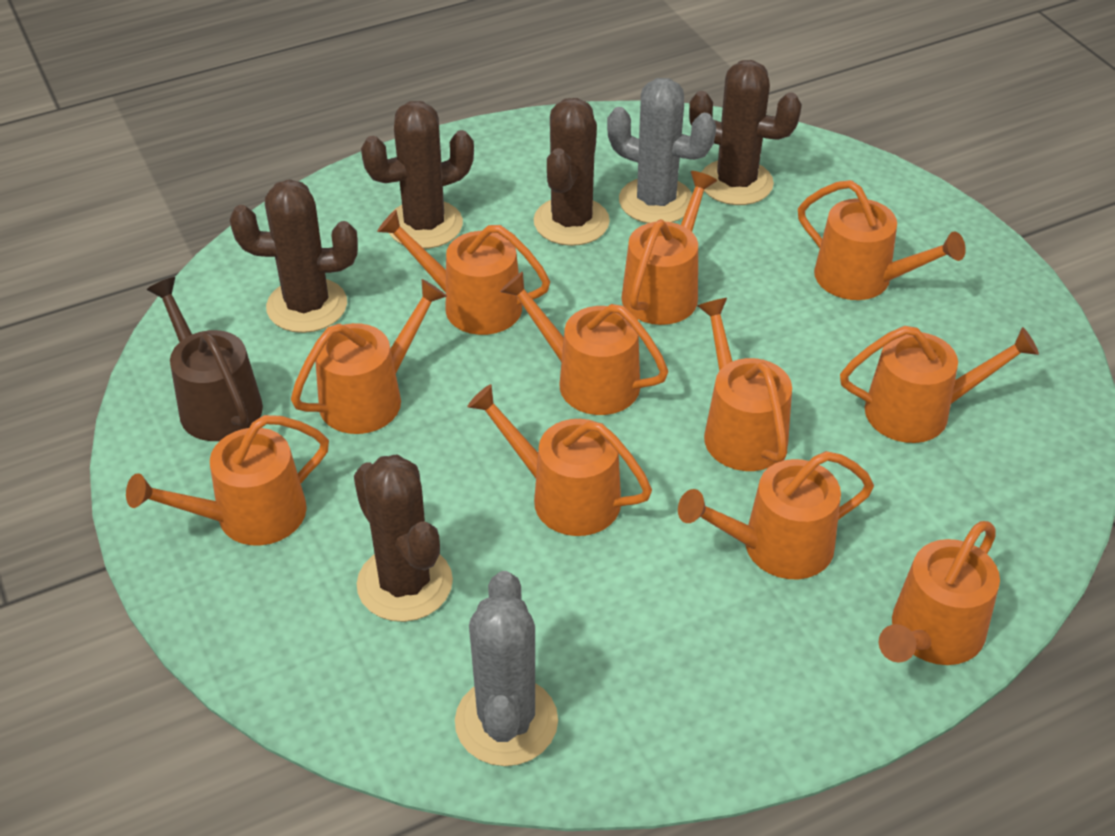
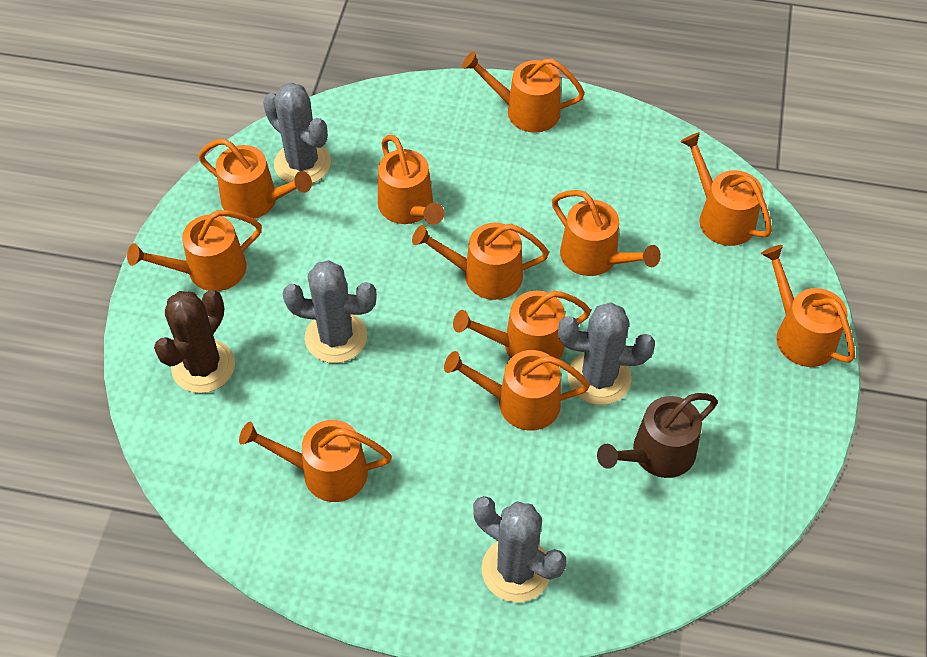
brown cactus: 5 -> 1
grey cactus: 2 -> 4

